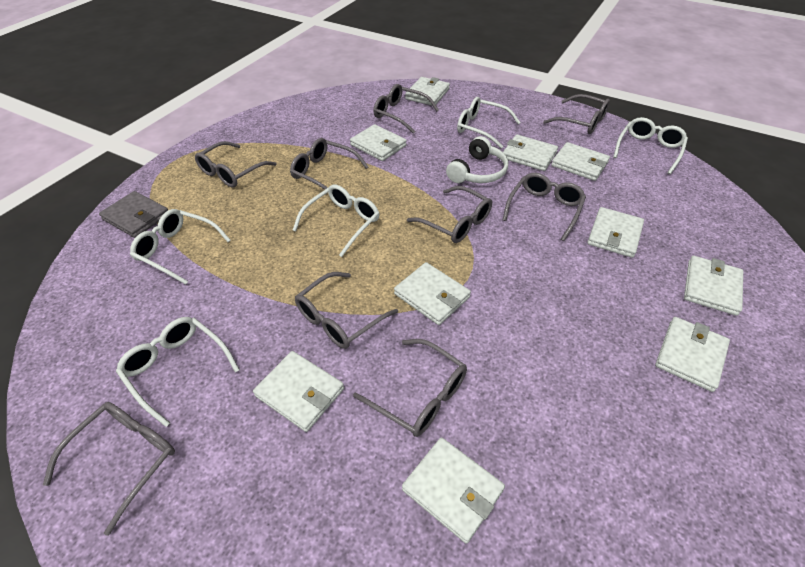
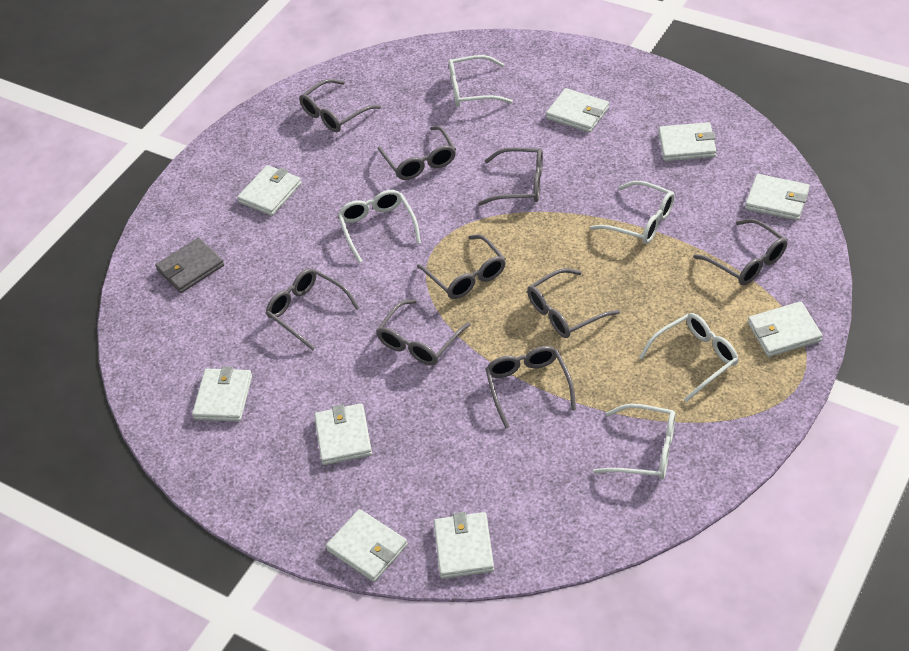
white headphones: 1 -> 0
white wallet: 10 -> 9

